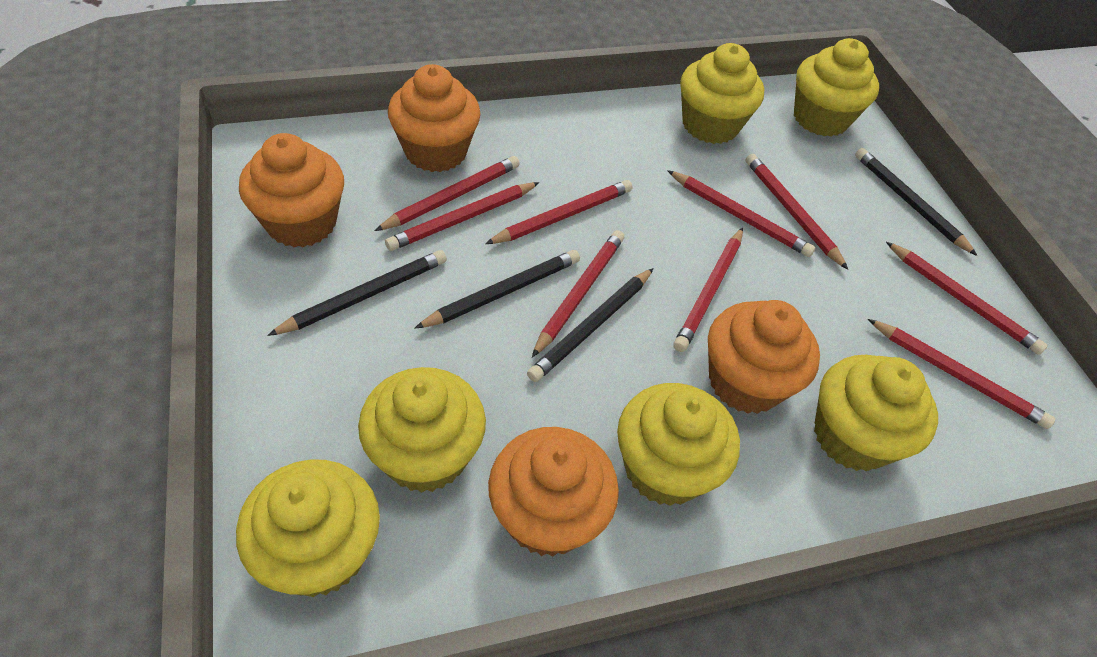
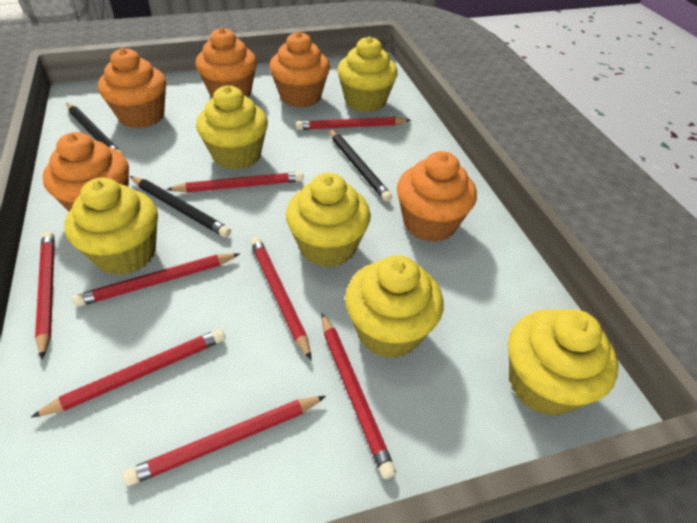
black pencil: 4 -> 3
orange cupcake: 4 -> 5
red pencil: 9 -> 8

